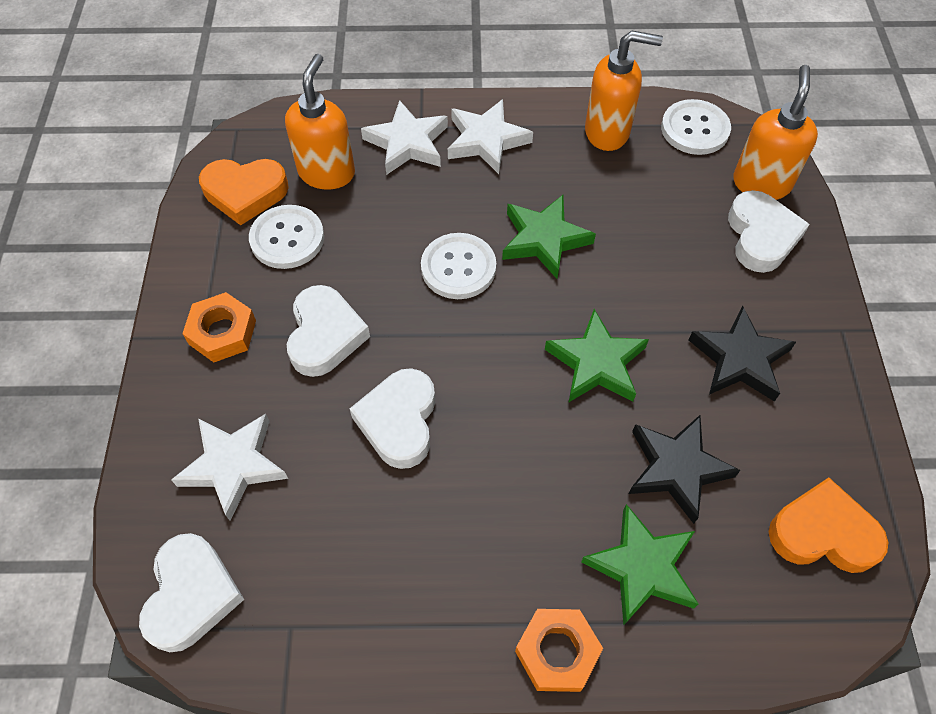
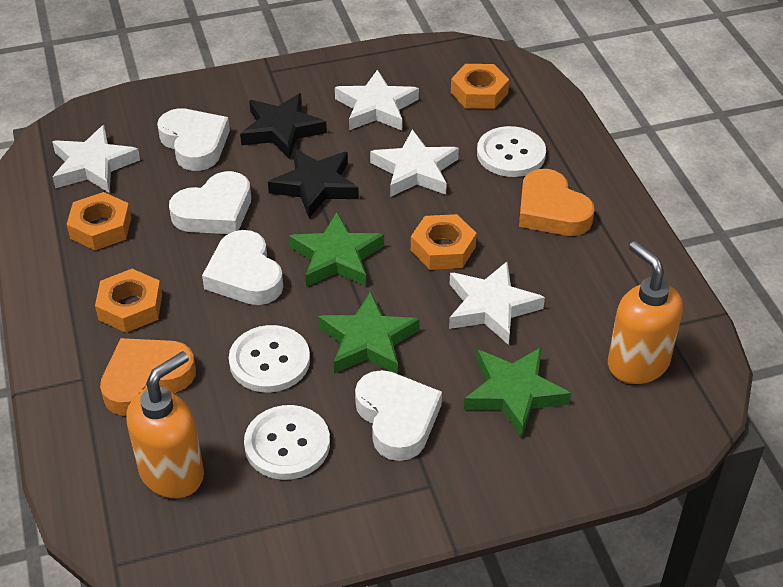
orange nut: 2 -> 4
orange soap dispenser: 3 -> 2
white star: 3 -> 4

